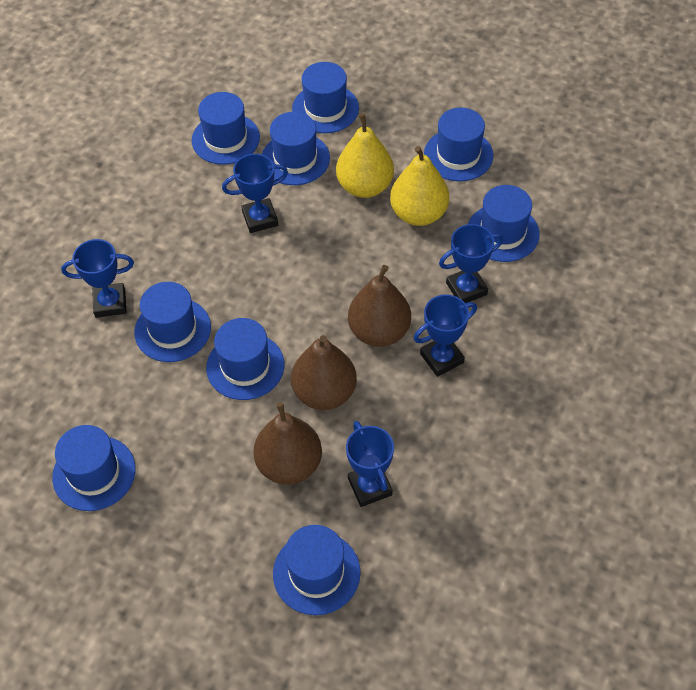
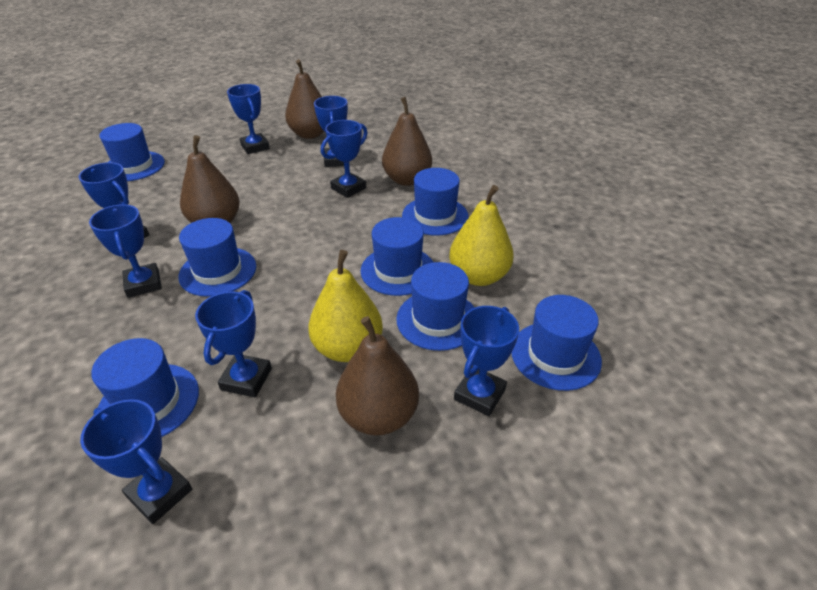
blue hat: 9 -> 7
blue trophy: 5 -> 8
brown pear: 3 -> 4

